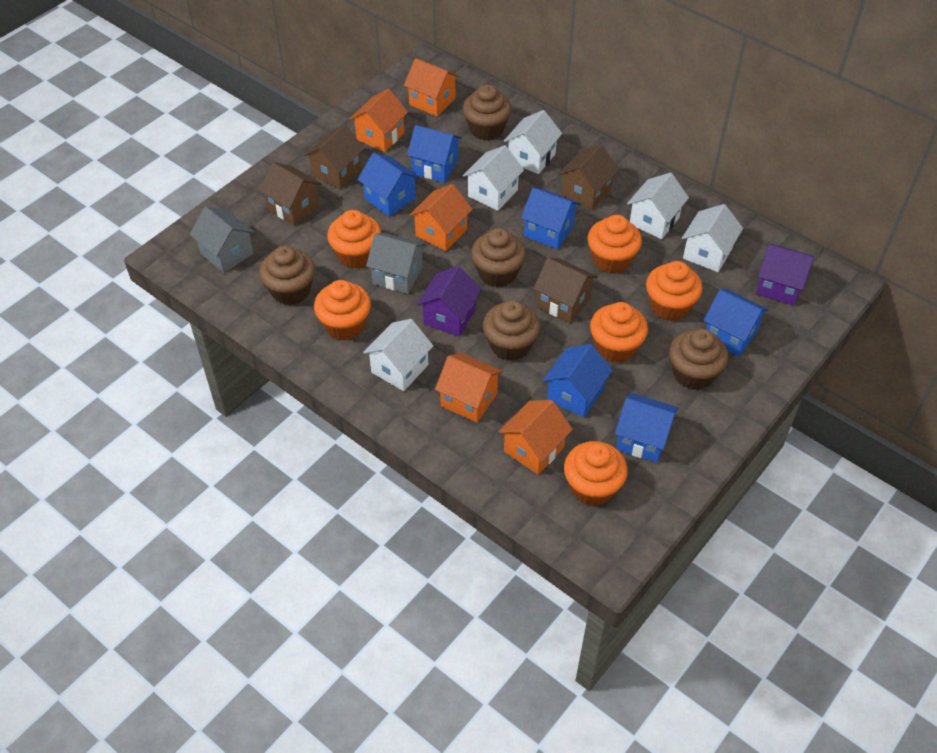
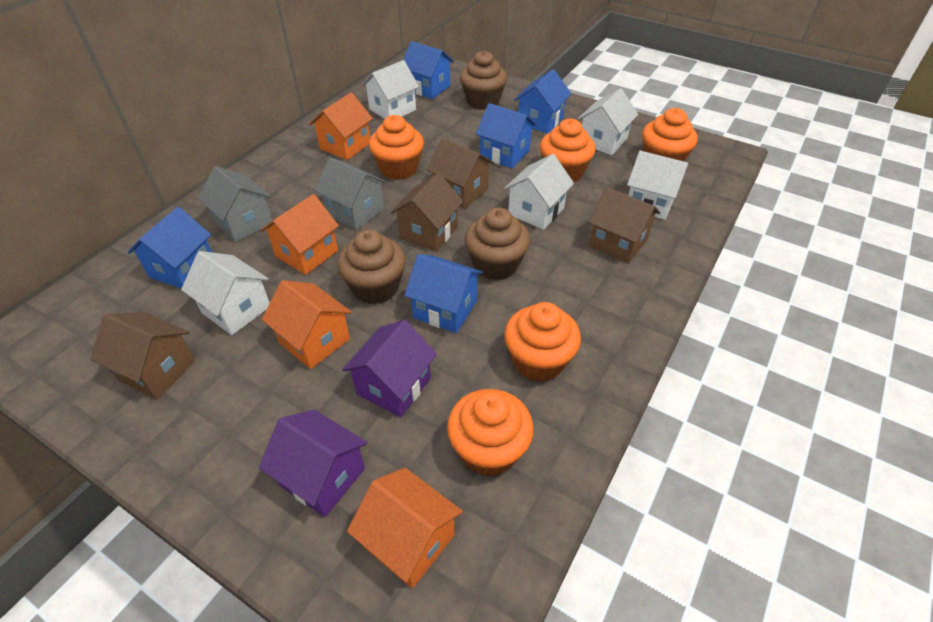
blue house: 6 -> 5
brown cupcake: 5 -> 3
orange cupcake: 6 -> 5
orange house: 5 -> 4

